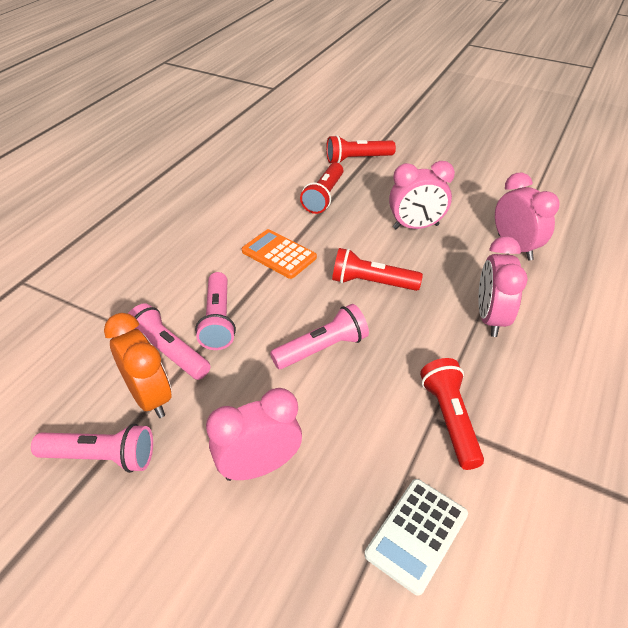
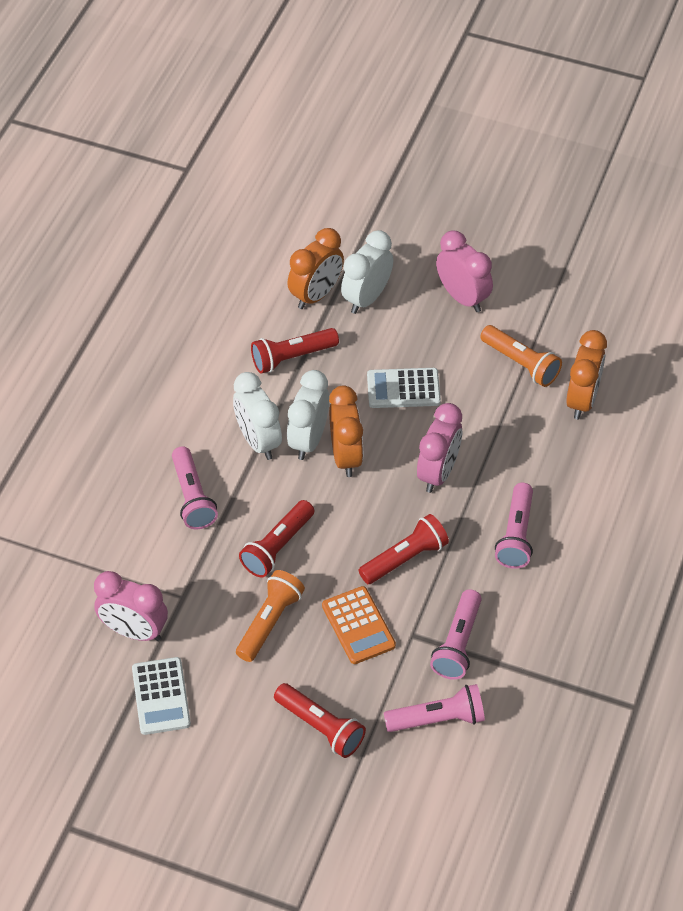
orange clock: 1 -> 3
orange flashlight: 0 -> 2
pink clock: 4 -> 3
white calculator: 1 -> 2
white clock: 0 -> 3

